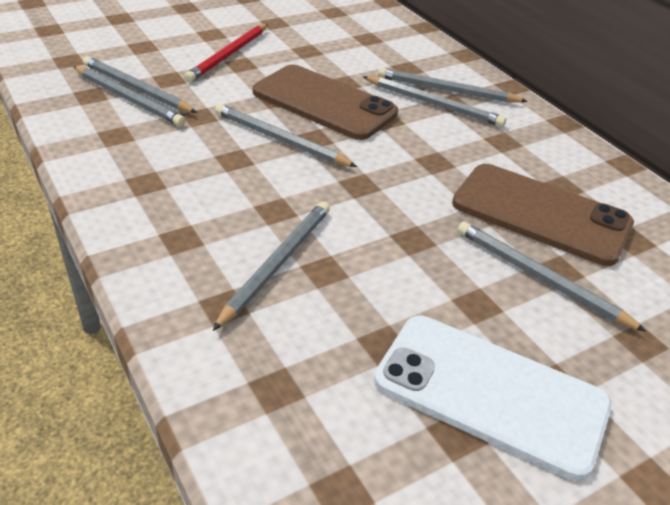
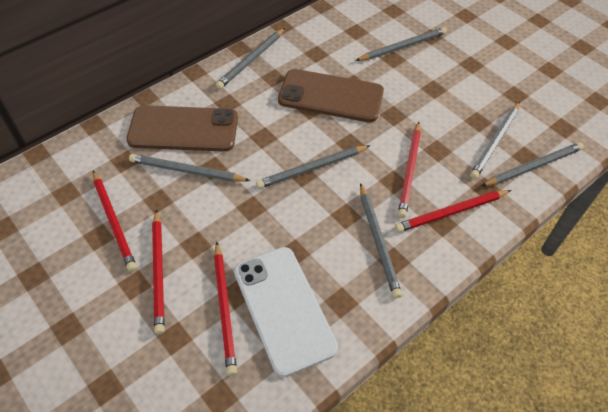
red pencil: 1 -> 5

